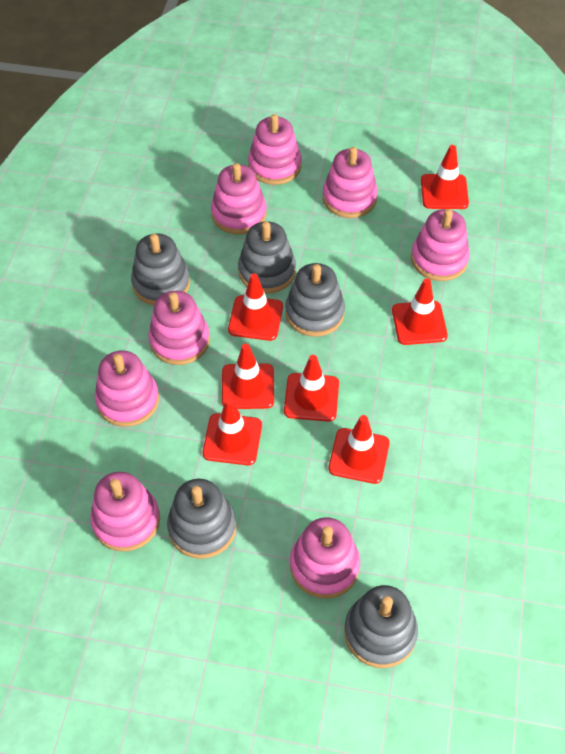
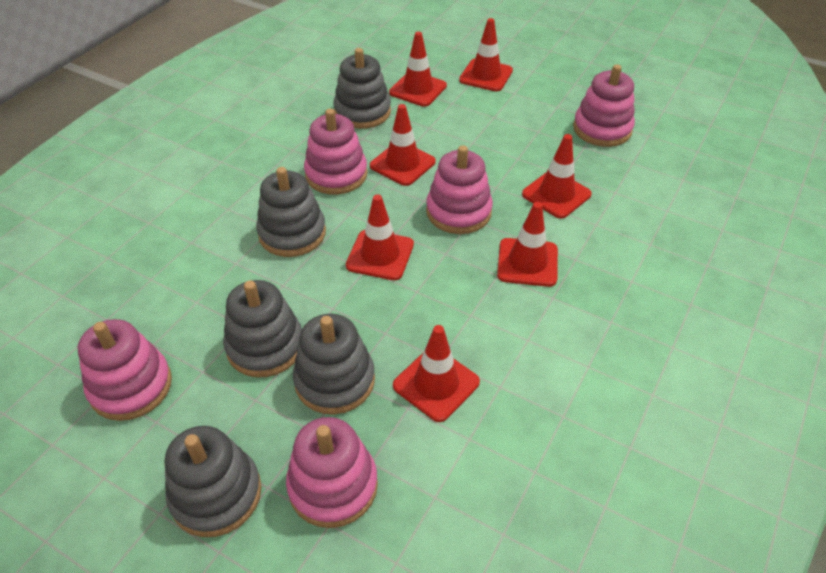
pink stacking toy: 8 -> 5

